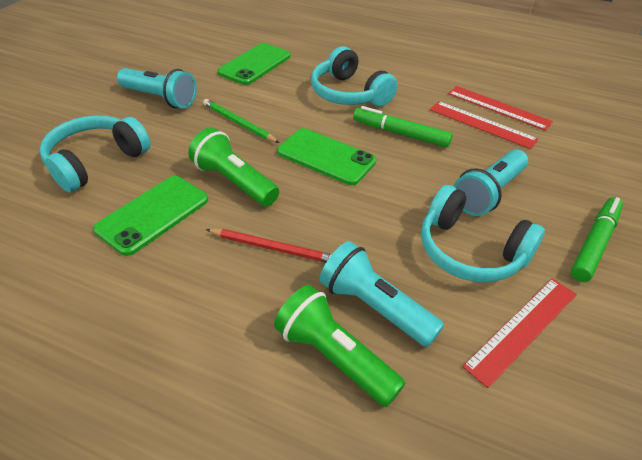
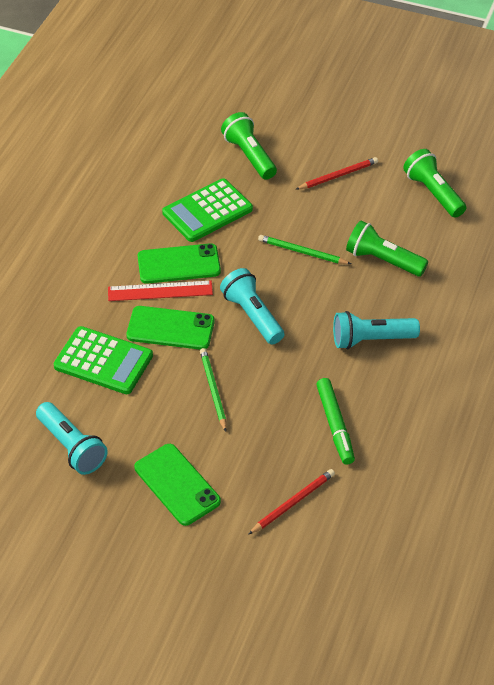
green calculator: 0 -> 2
green flashlight: 2 -> 3
green marker: 2 -> 1
green pencil: 1 -> 2
red pencil: 1 -> 2
red ruler: 3 -> 1
turquoise headphones: 3 -> 0

